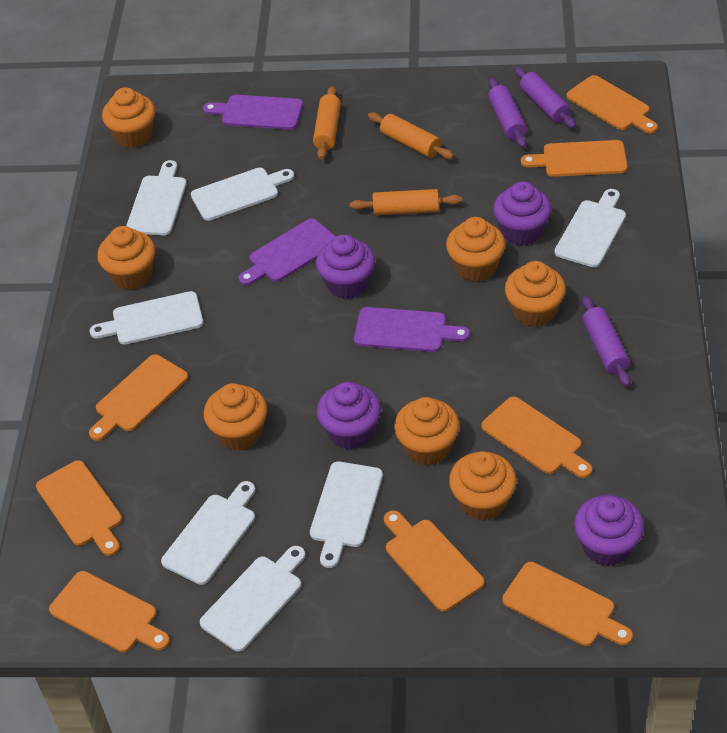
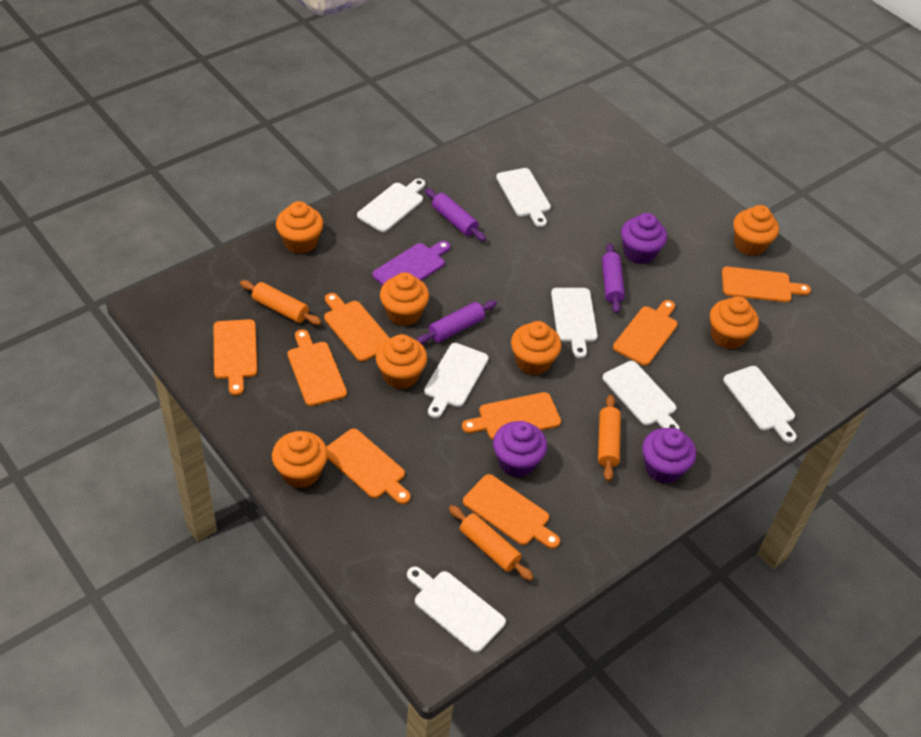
purple cupcake: 4 -> 3
purple cutting board: 3 -> 1

